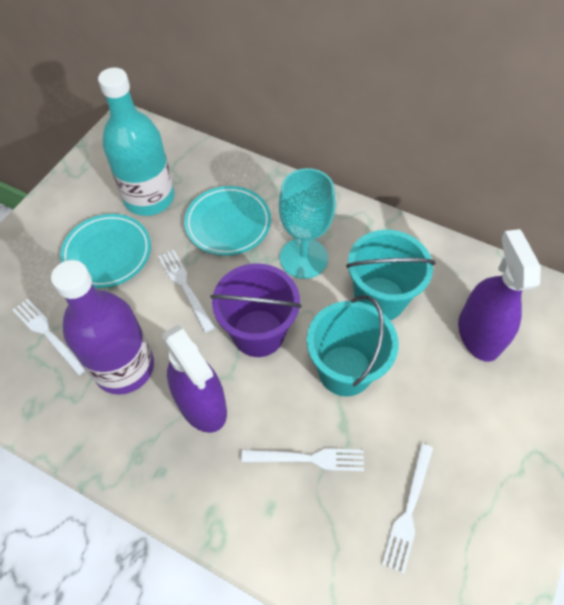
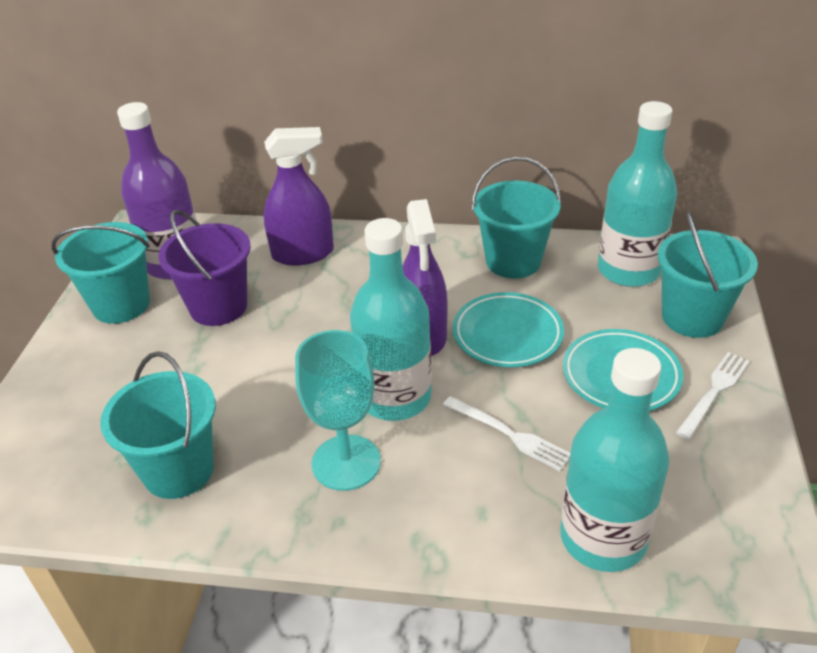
turquoise bottle: 1 -> 3
turquoise bucket: 2 -> 4
white fork: 4 -> 2

